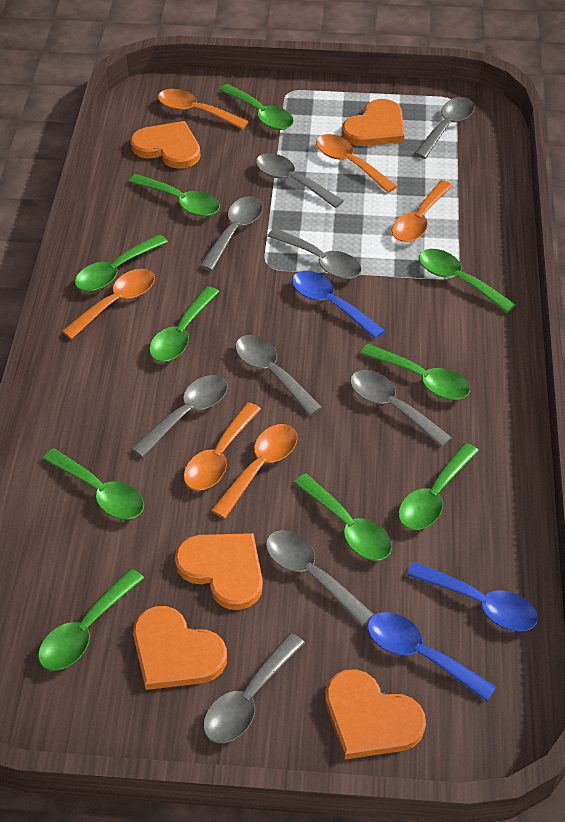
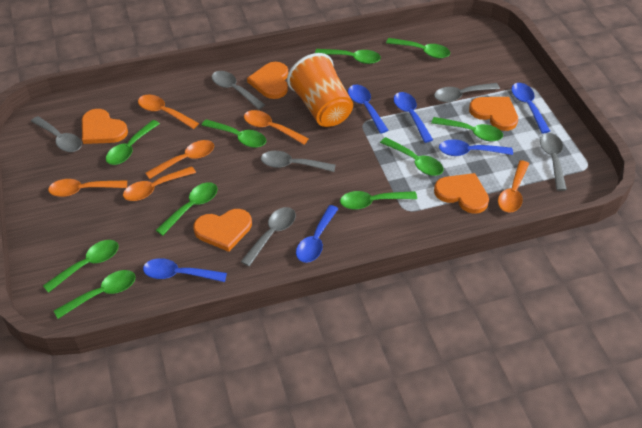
blue spoon: 3 -> 6
grey spoon: 9 -> 6
orange cup: 0 -> 1

